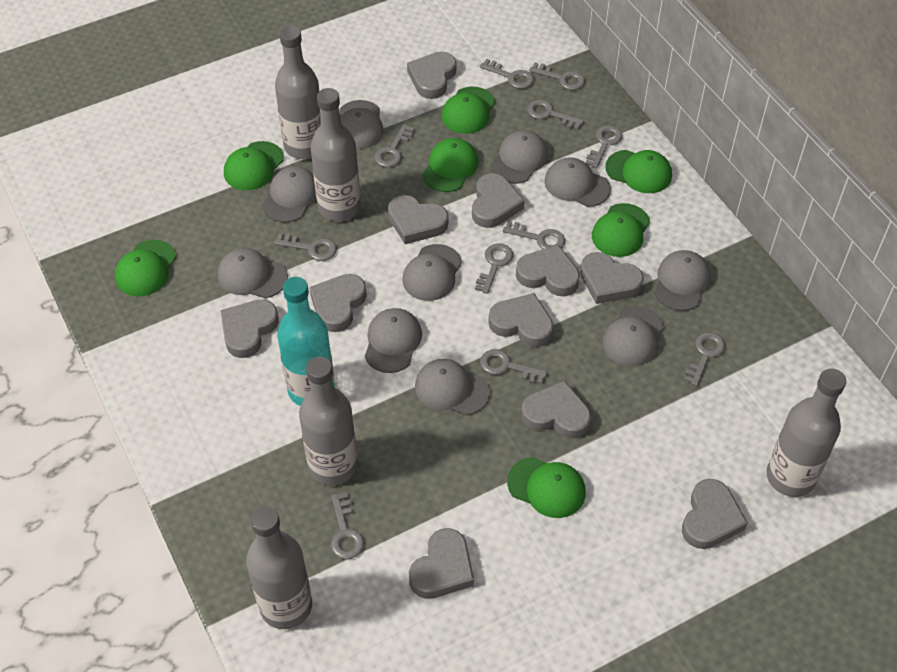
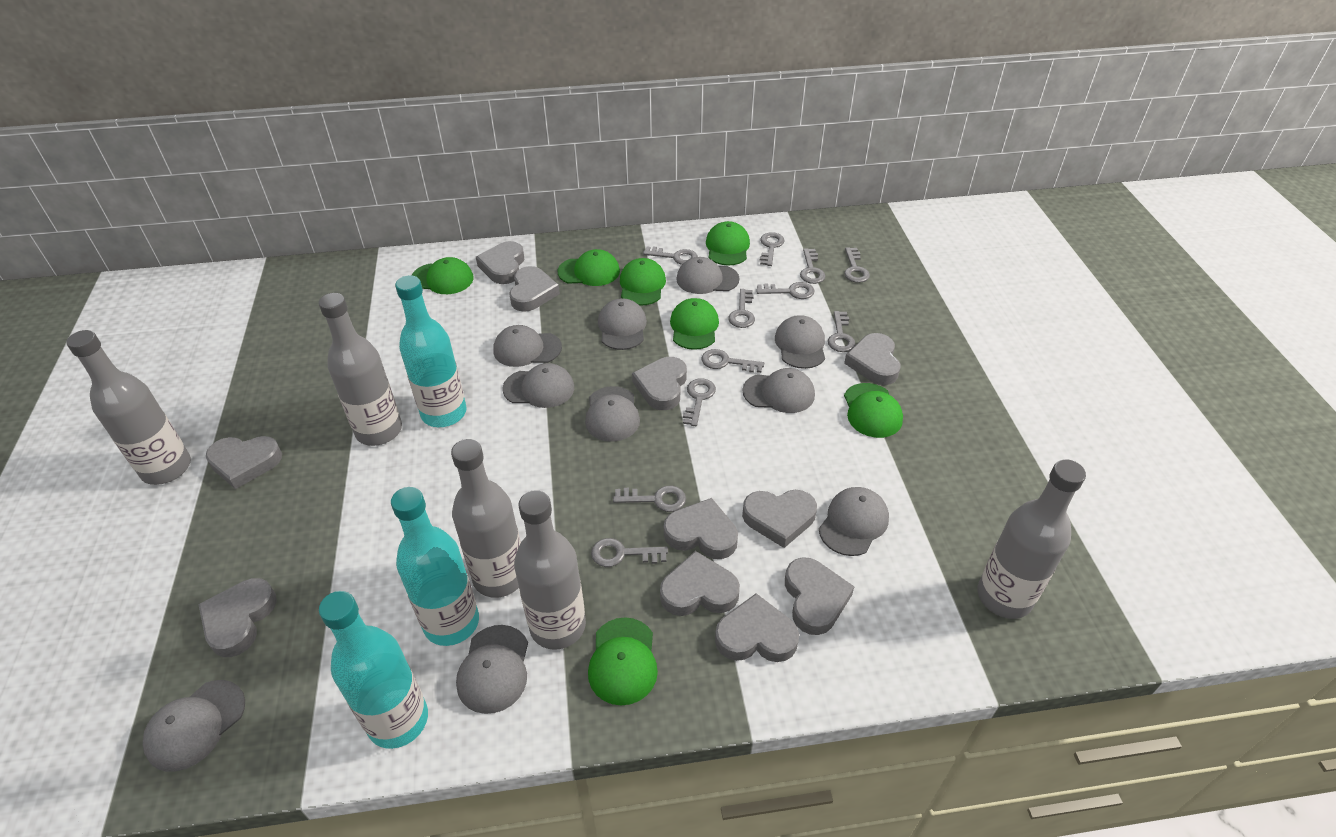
turquoise bottle: 1 -> 3

